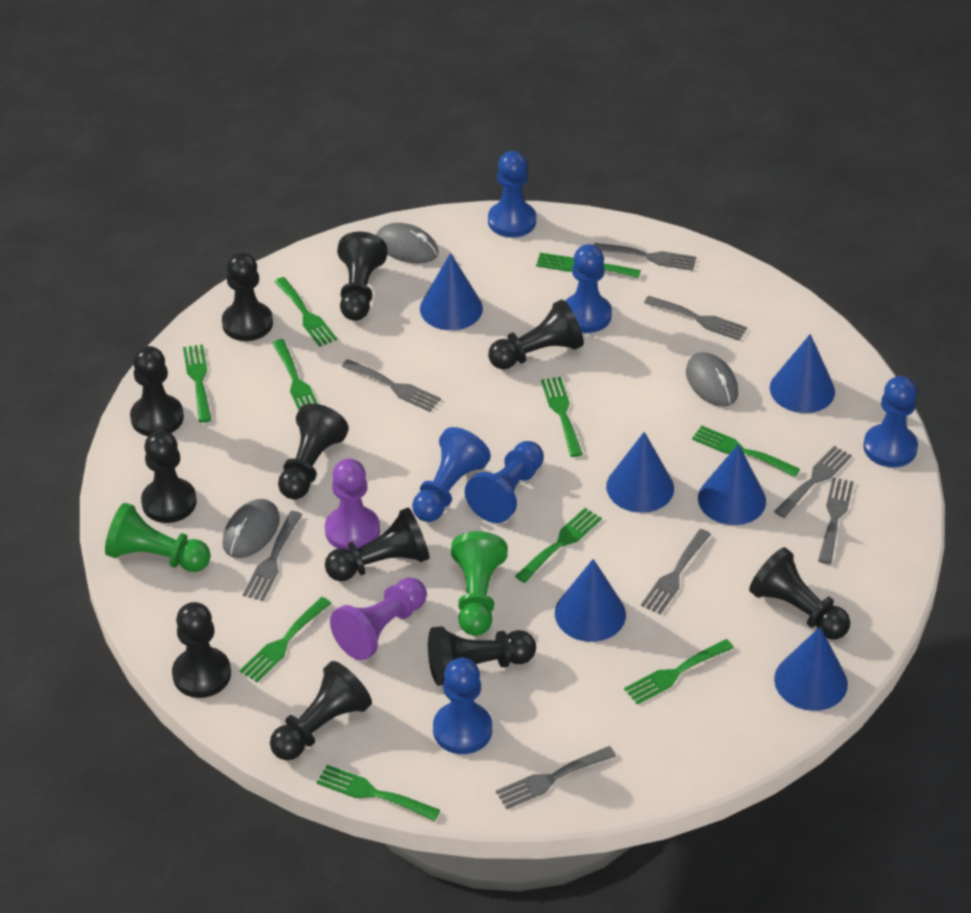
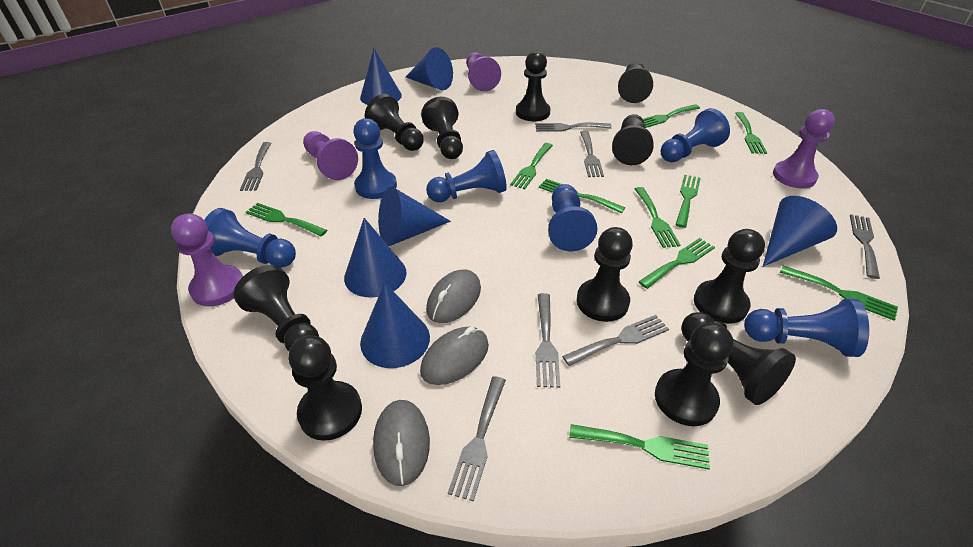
green pawn: 2 -> 0
grey fork: 8 -> 7
purple pawn: 2 -> 4

